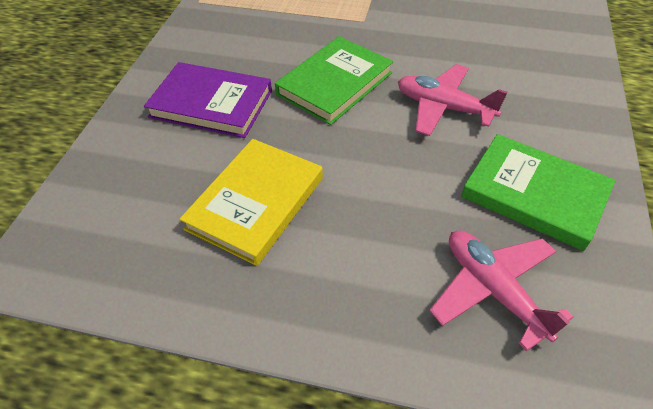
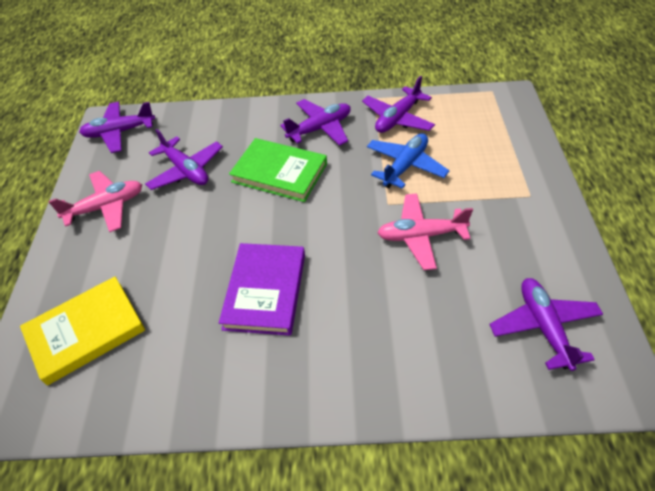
blue plane: 0 -> 1
green book: 2 -> 1
purple plane: 0 -> 5

